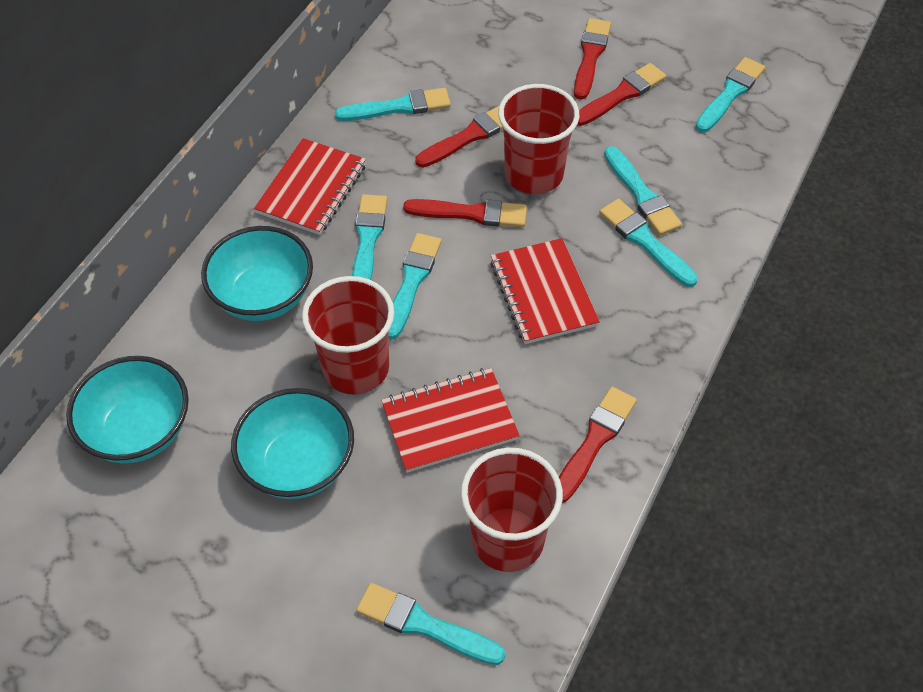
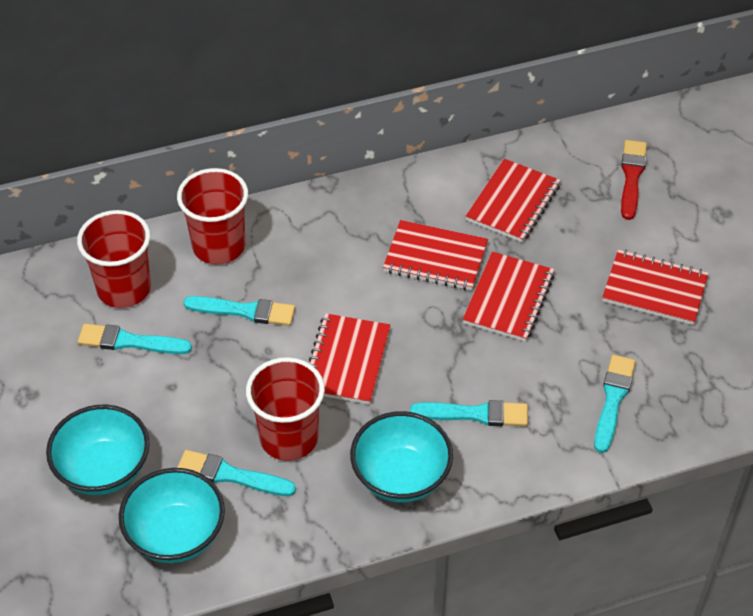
red brush: 5 -> 1
red notebook: 3 -> 5
turquoise brush: 7 -> 5

